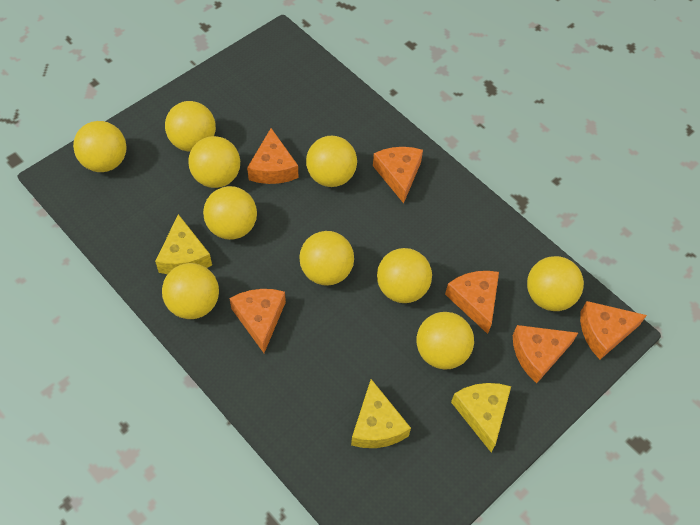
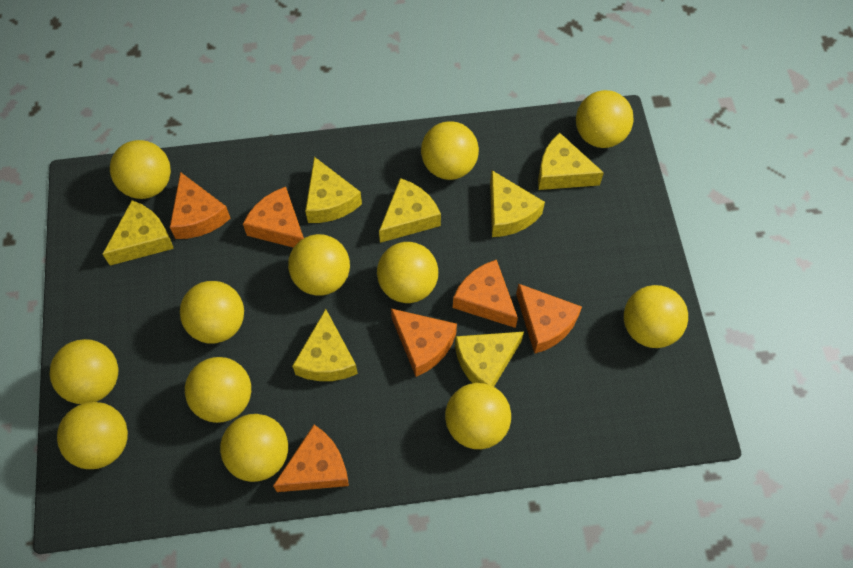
yellow ball: 10 -> 12
yellow cheese: 3 -> 7

